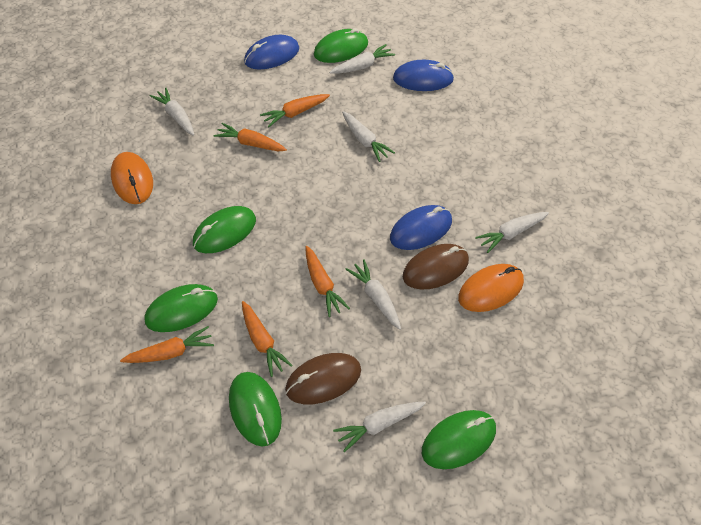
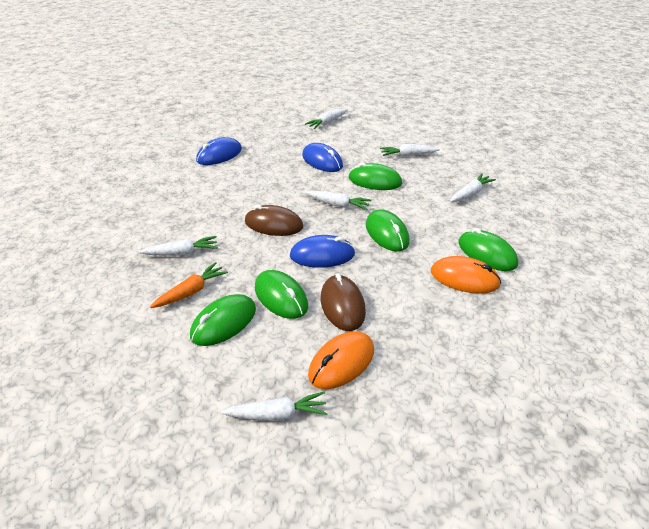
orange carrot: 5 -> 1

